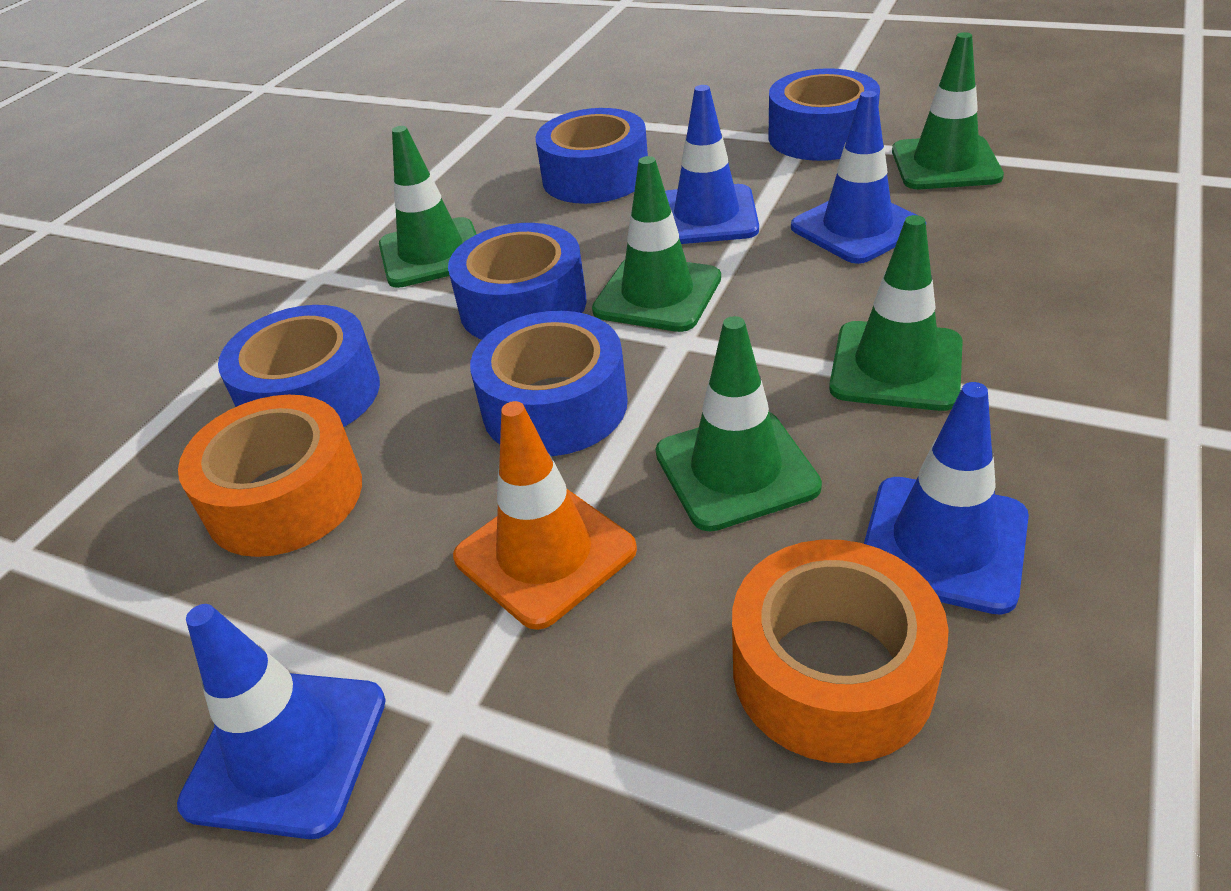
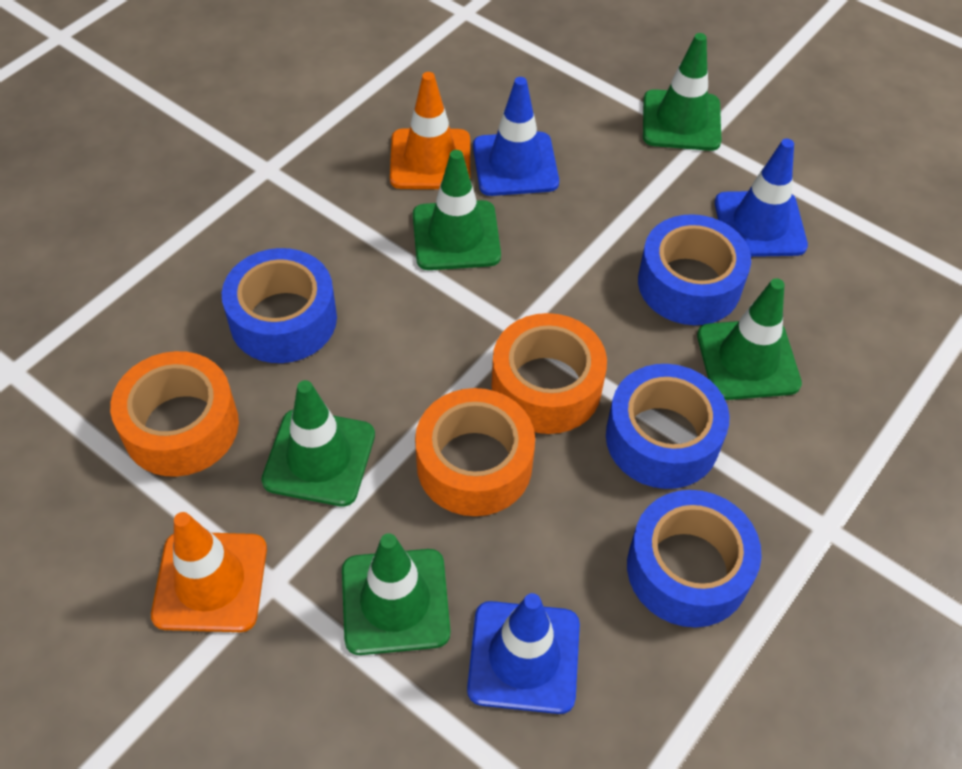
blue tape: 5 -> 4
blue traffic cone: 4 -> 3
orange tape: 2 -> 3
orange traffic cone: 1 -> 2

